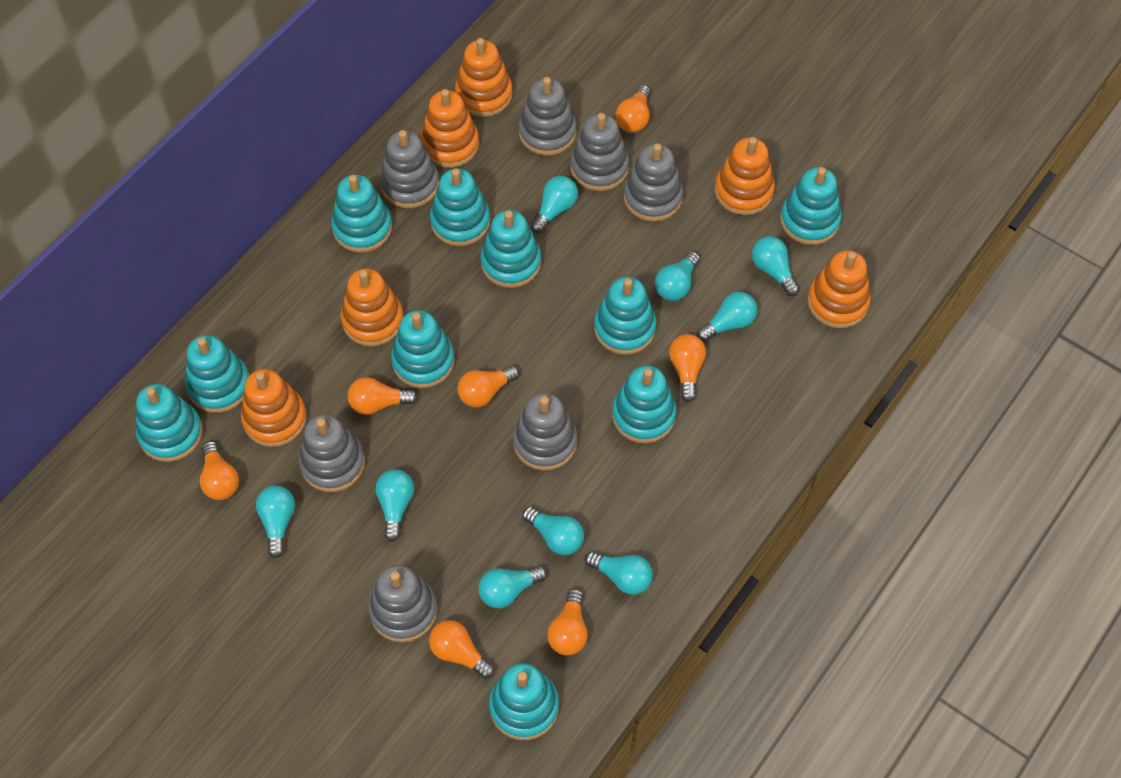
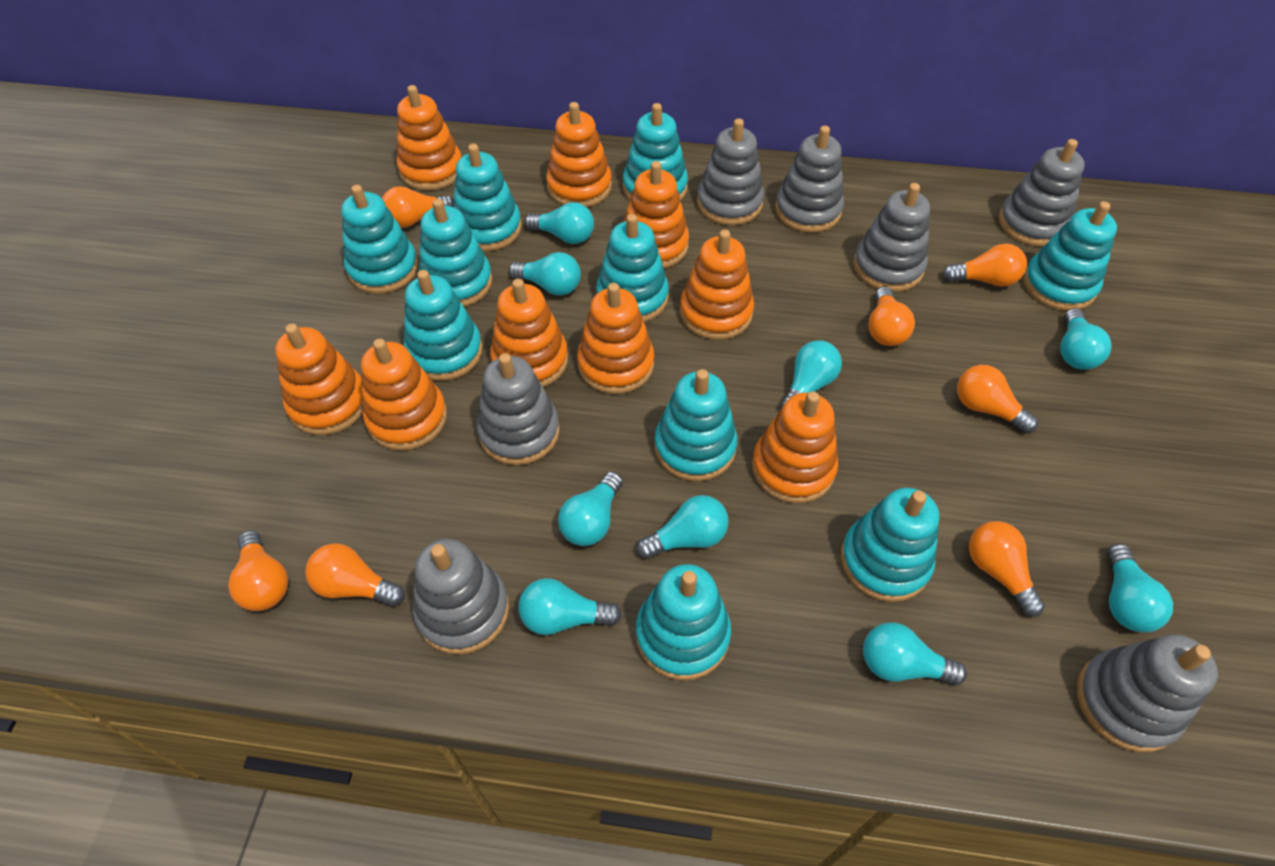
orange stacking toy: 6 -> 9

